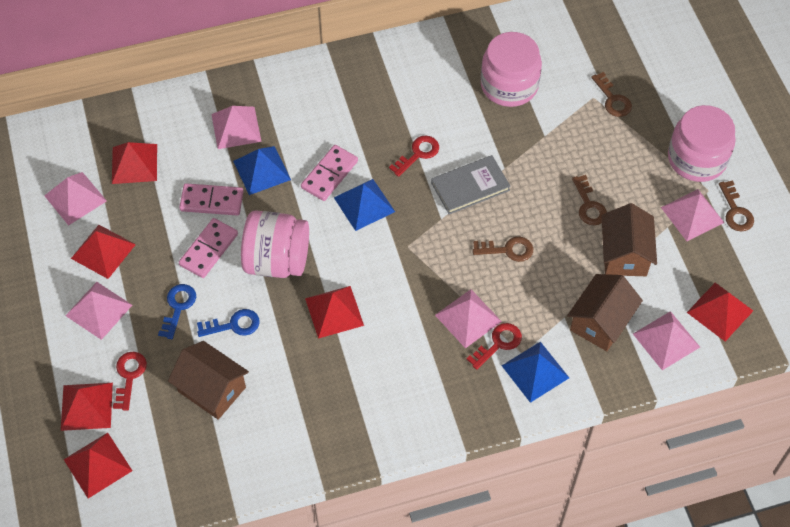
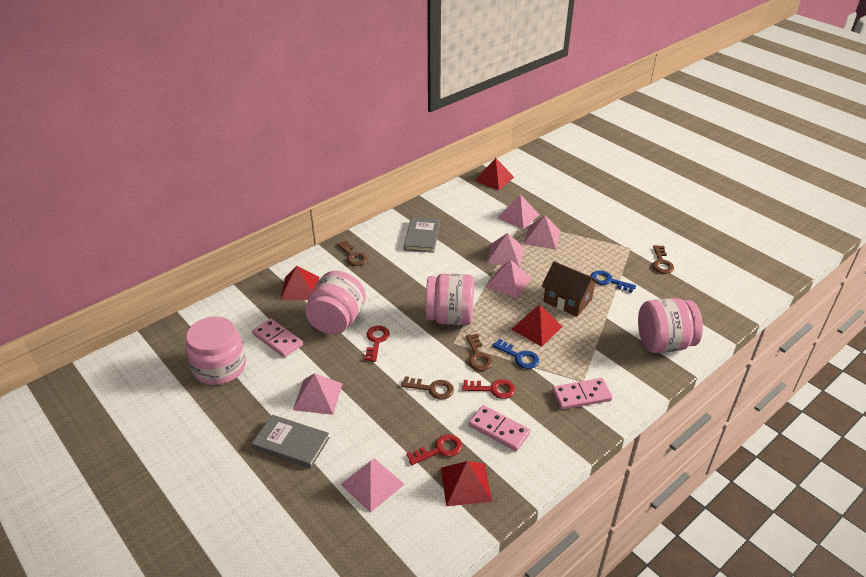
blue pyramid: 3 -> 0
brown house: 3 -> 1
grey book: 1 -> 2
pink jar: 3 -> 4
red pyramid: 6 -> 4

